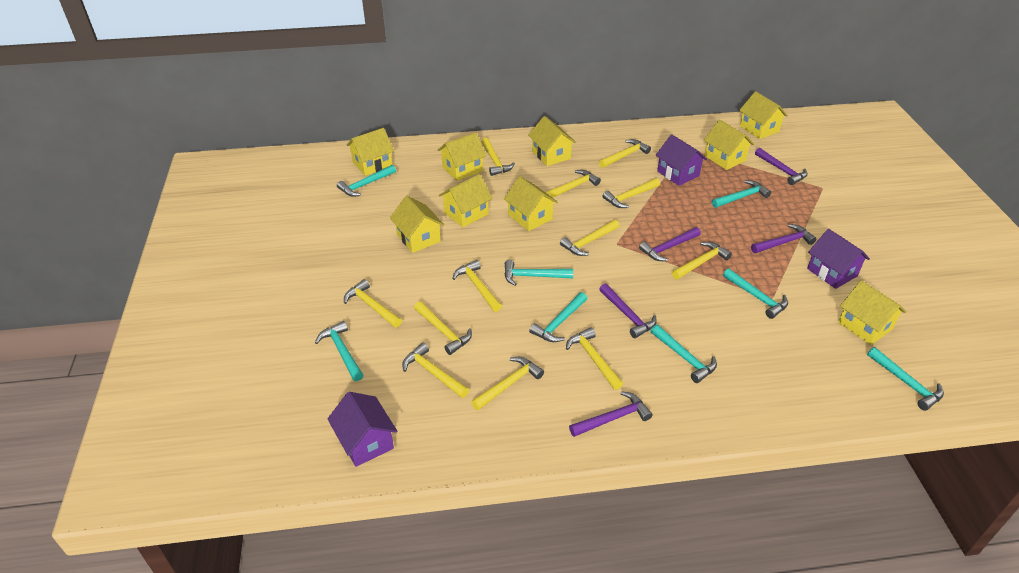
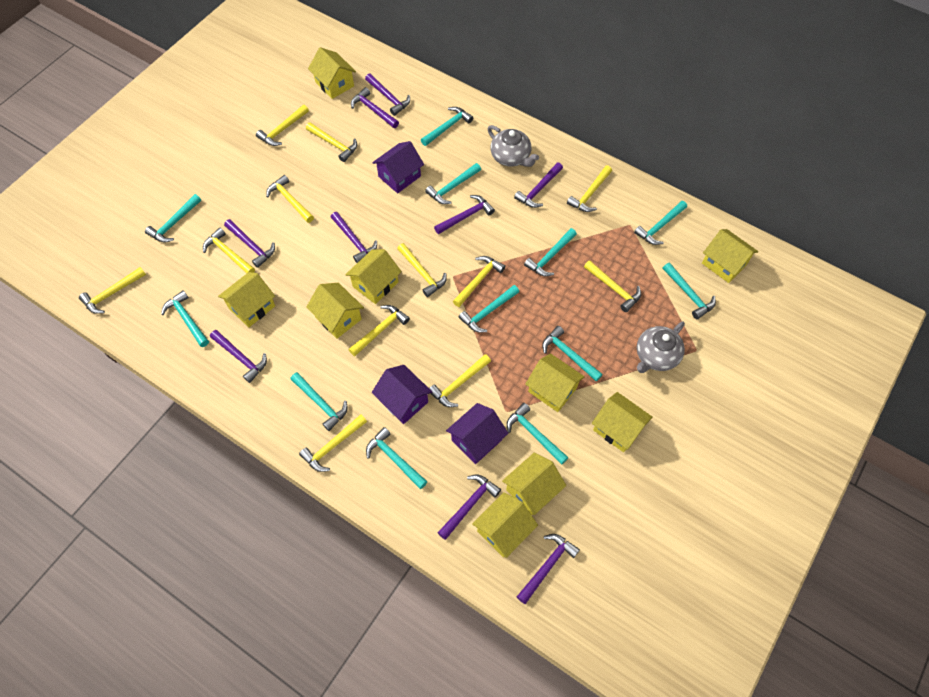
grey teapot: 0 -> 2
purple hammer: 5 -> 9
turquoise hammer: 8 -> 12

